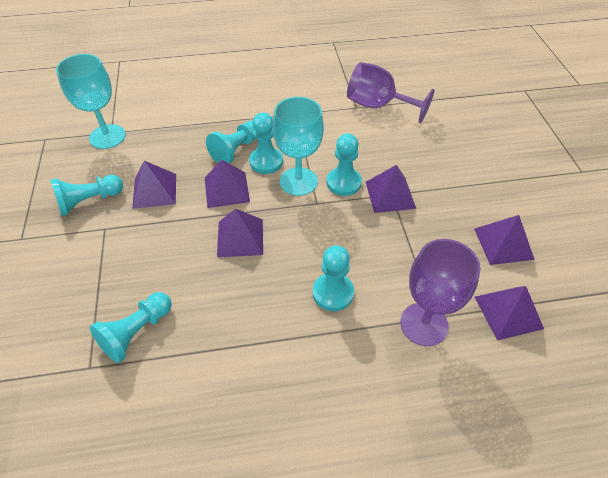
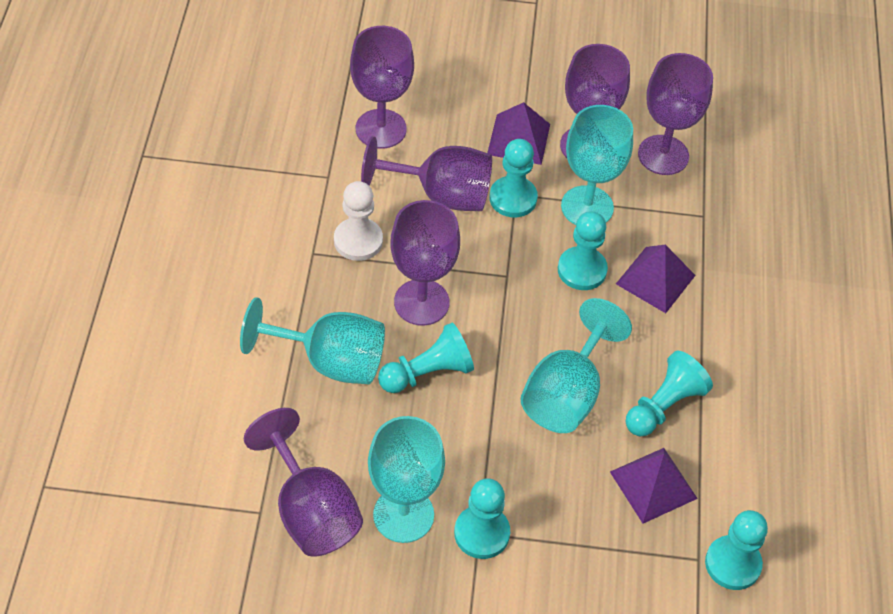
purple goblet: 2 -> 6
purple pyramid: 6 -> 3
turquoise goblet: 2 -> 4
white pawn: 0 -> 1

